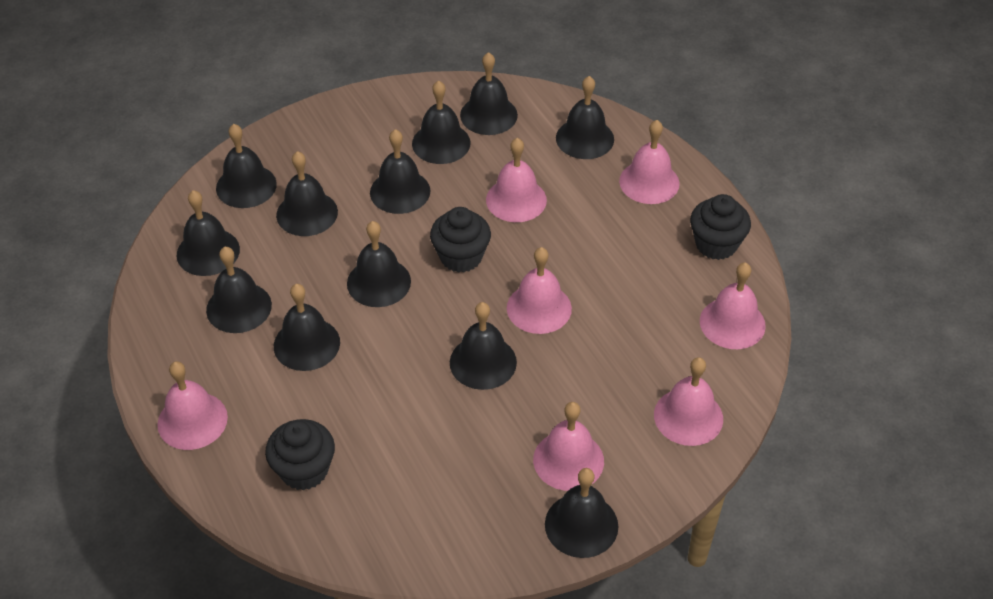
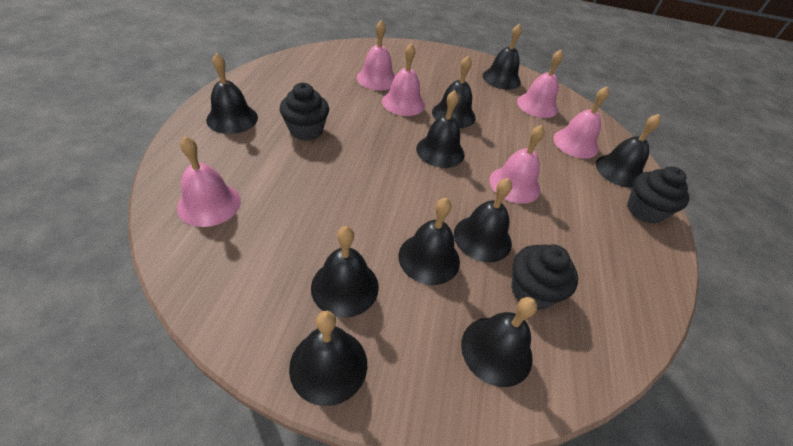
black bell: 12 -> 10
pink bell: 7 -> 6

